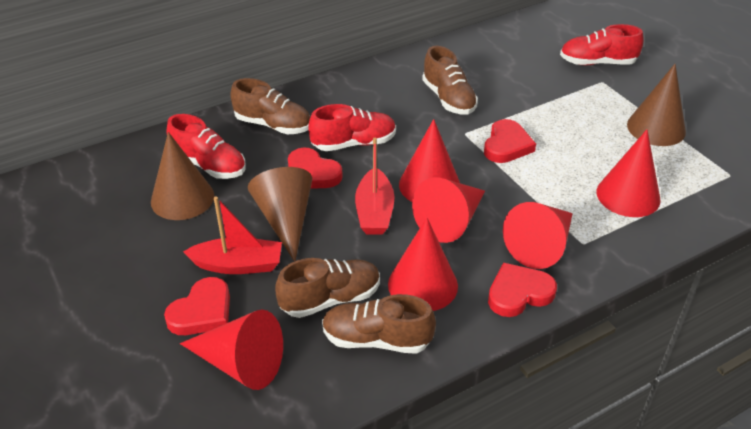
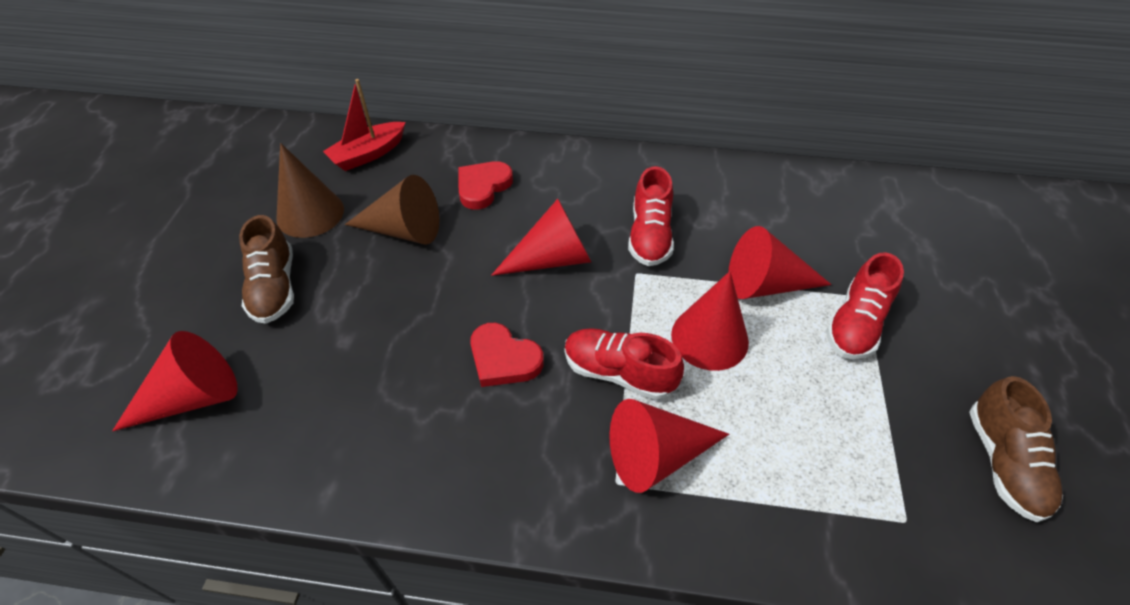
brown cone: 3 -> 2
brown shoe: 4 -> 2
red boat: 2 -> 1
red cone: 6 -> 5
red heart: 4 -> 2

